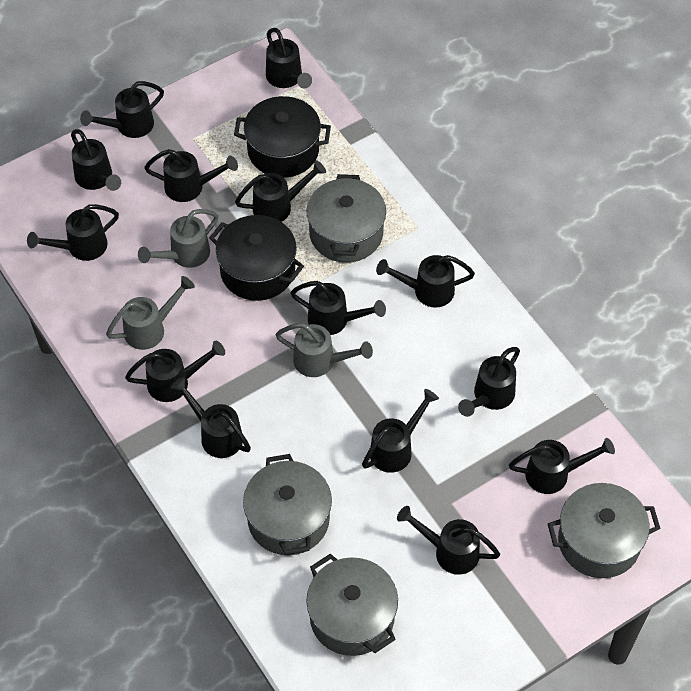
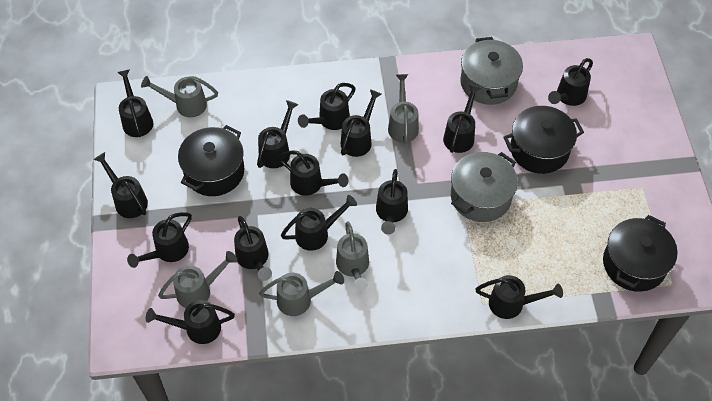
black pot: 2 -> 3
grey pot: 4 -> 2
grey watering can: 3 -> 5

